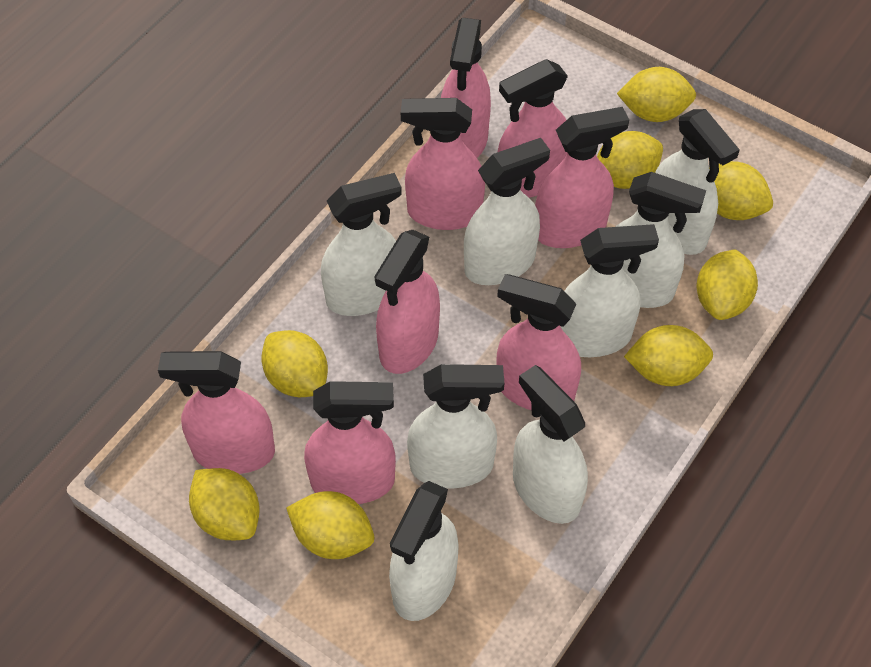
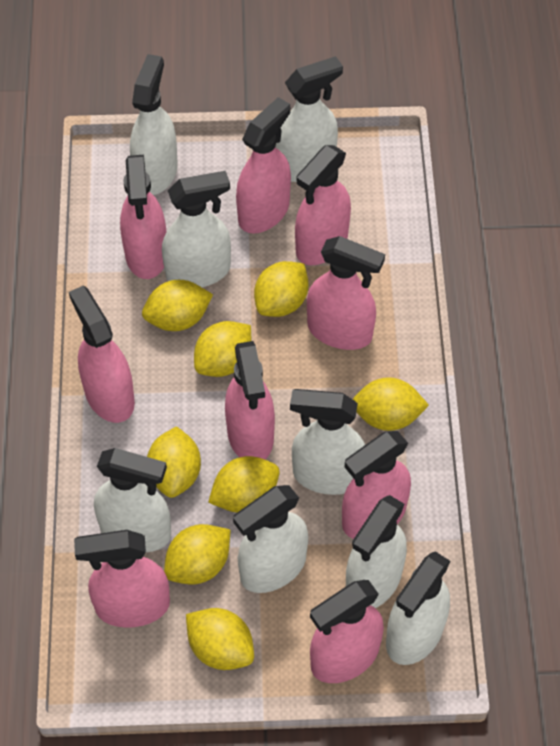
pink spray bottle: 8 -> 9

